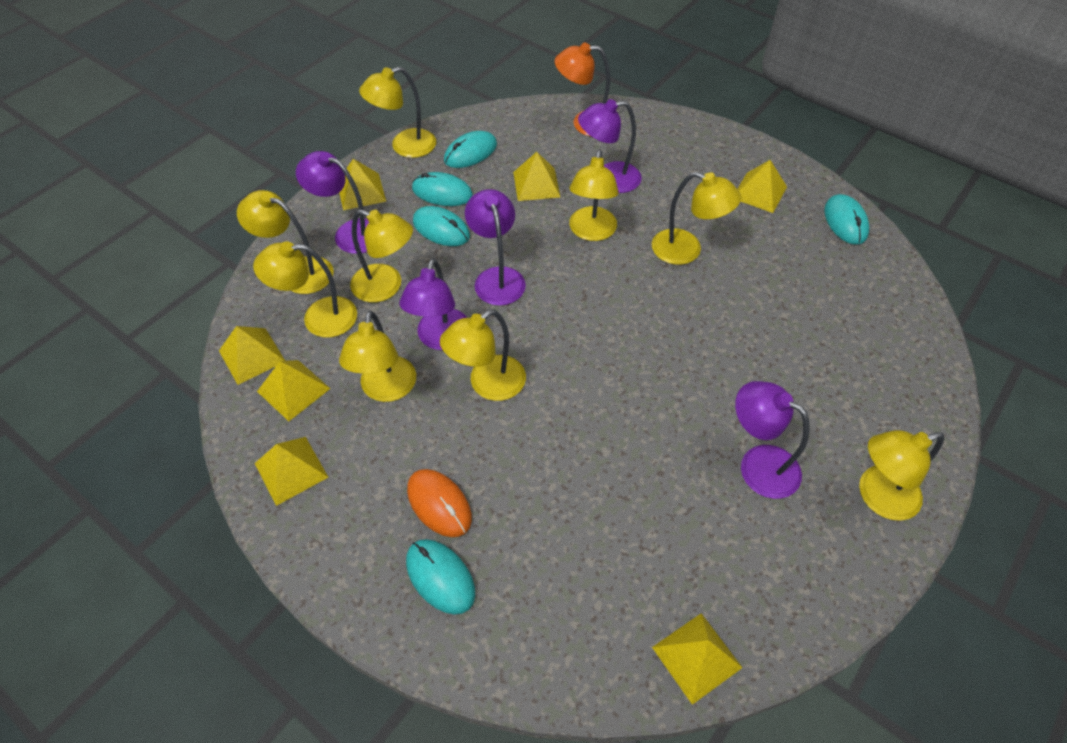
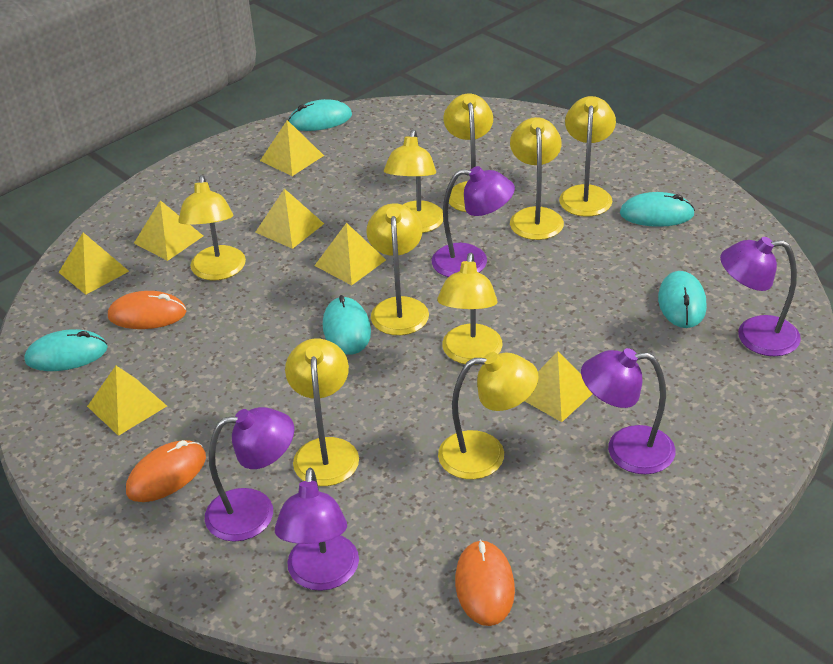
orange lamp: 1 -> 0
orange mouse: 1 -> 3

